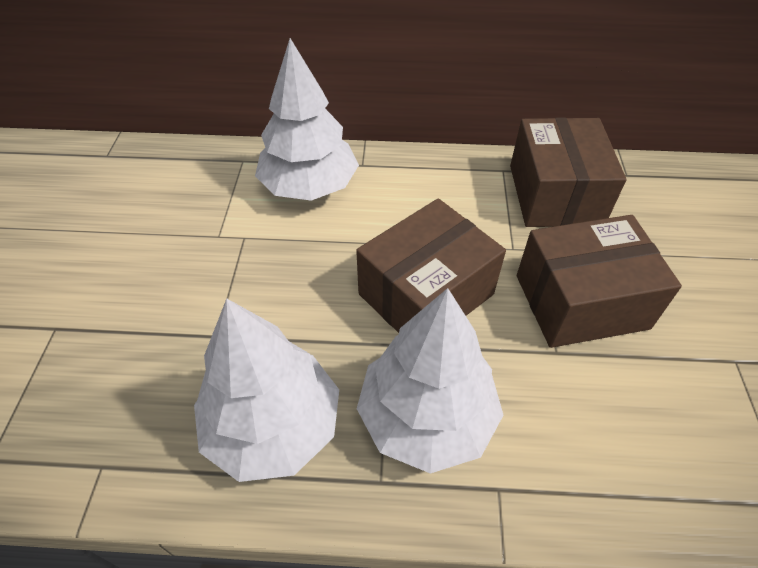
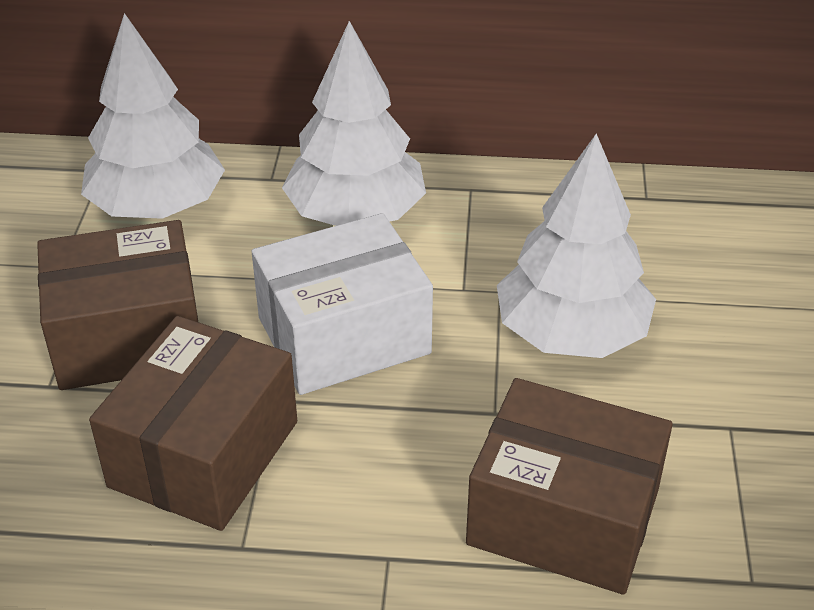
white box: 0 -> 1

